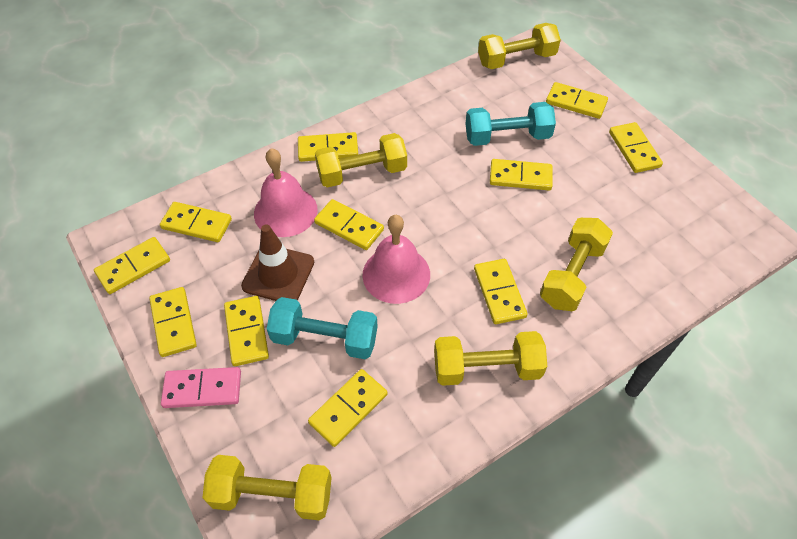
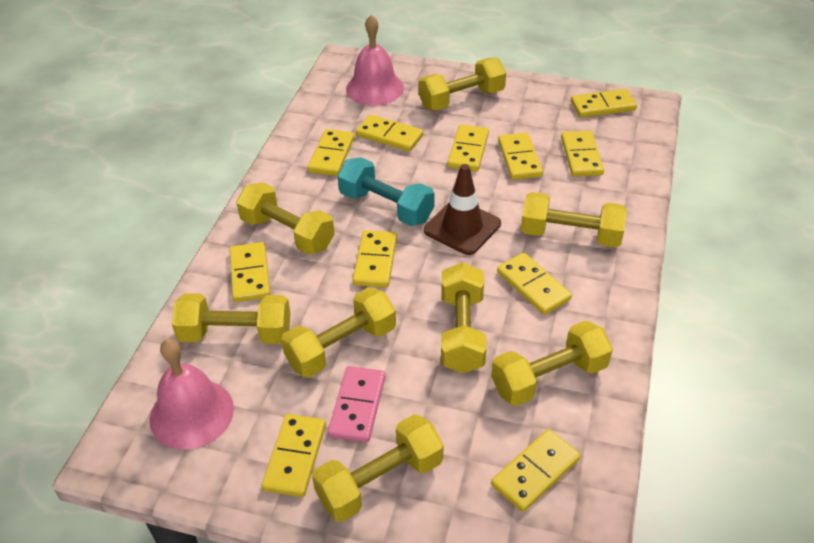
turquoise dumbbell: 2 -> 1
yellow dumbbell: 5 -> 8

